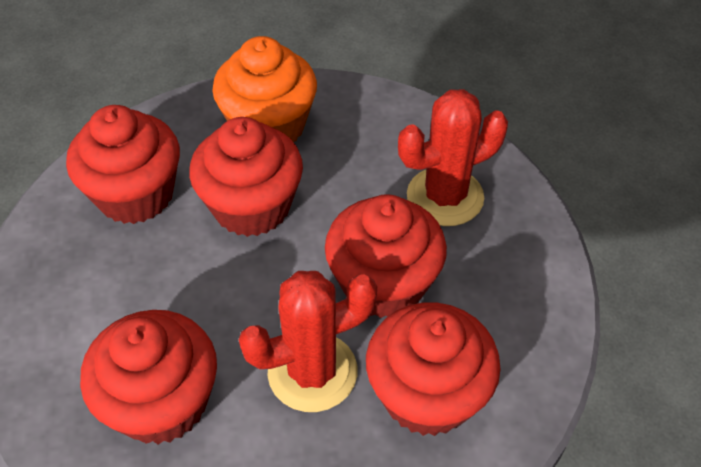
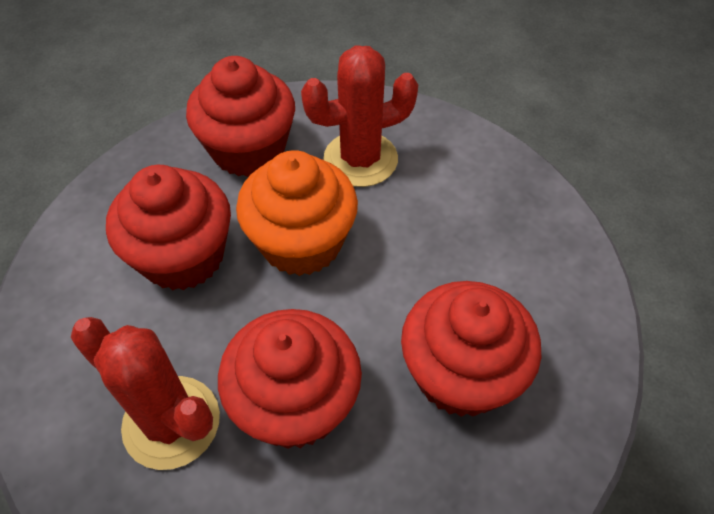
red cupcake: 5 -> 4

